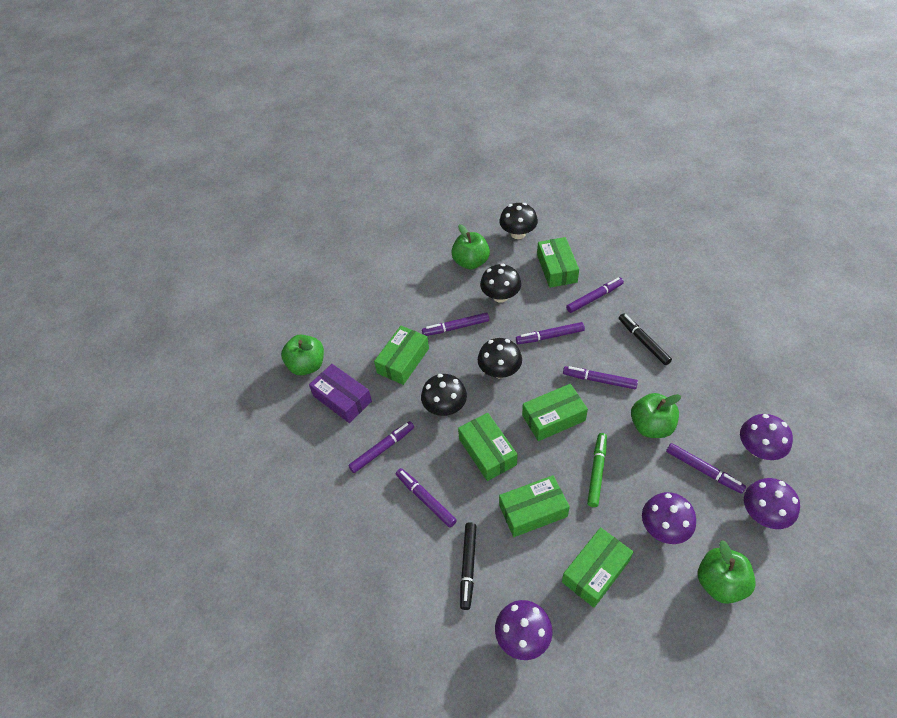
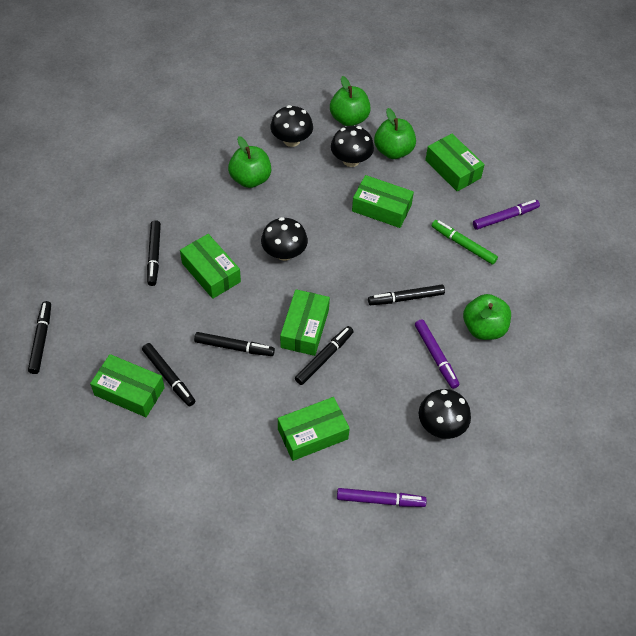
black marker: 2 -> 6
purple box: 1 -> 0
purple marker: 7 -> 3
purple mushroom: 4 -> 0

